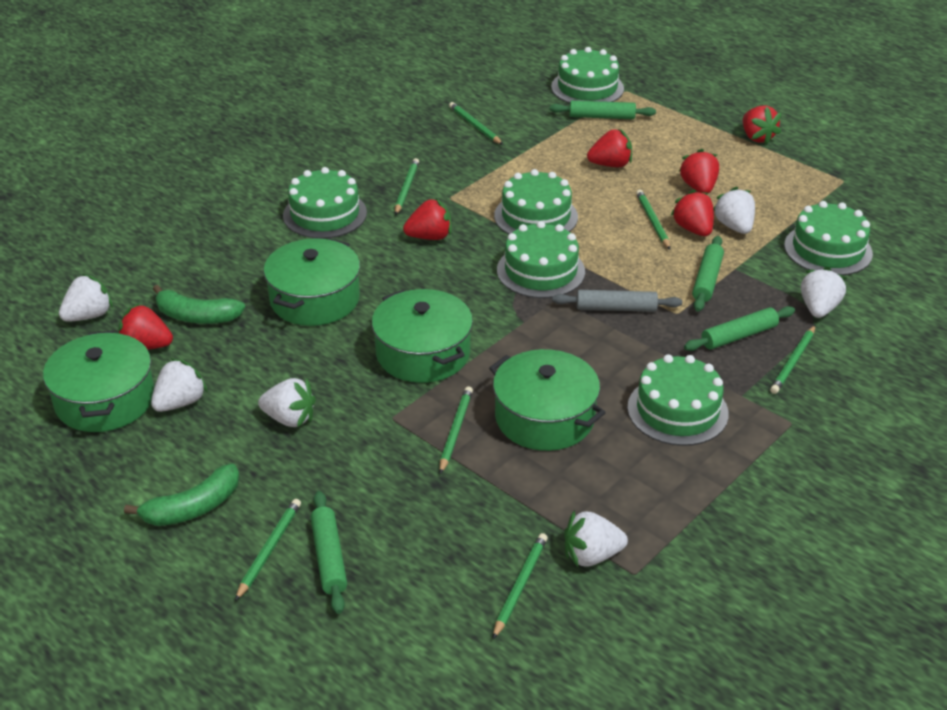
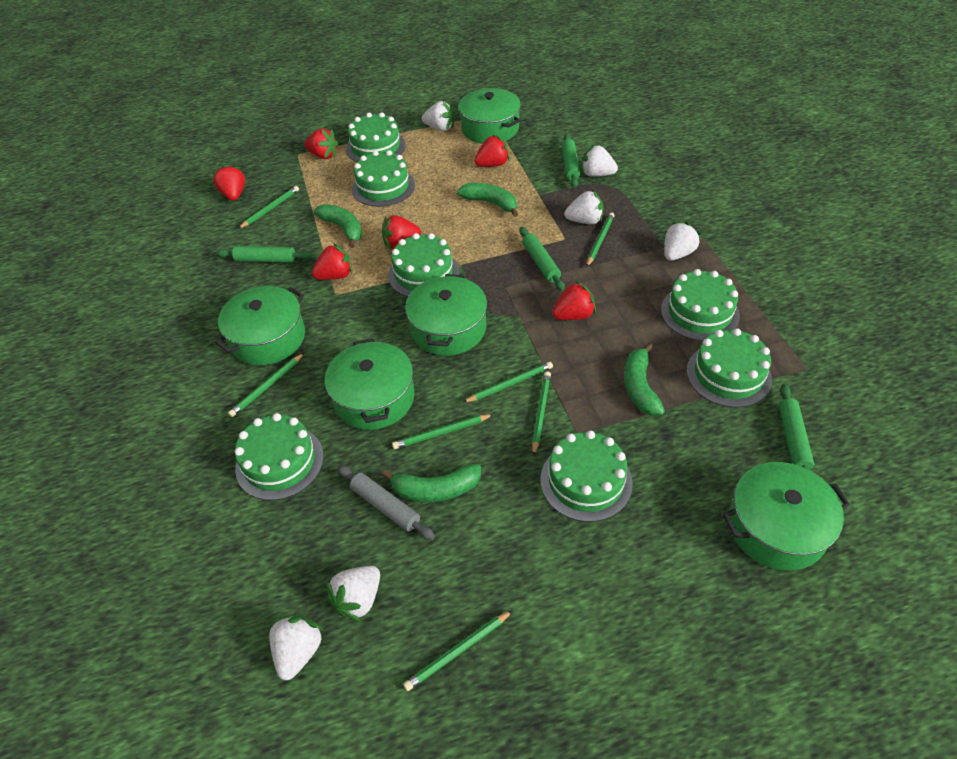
green banana: 2 -> 4
green cake: 6 -> 7
green pot: 4 -> 5

